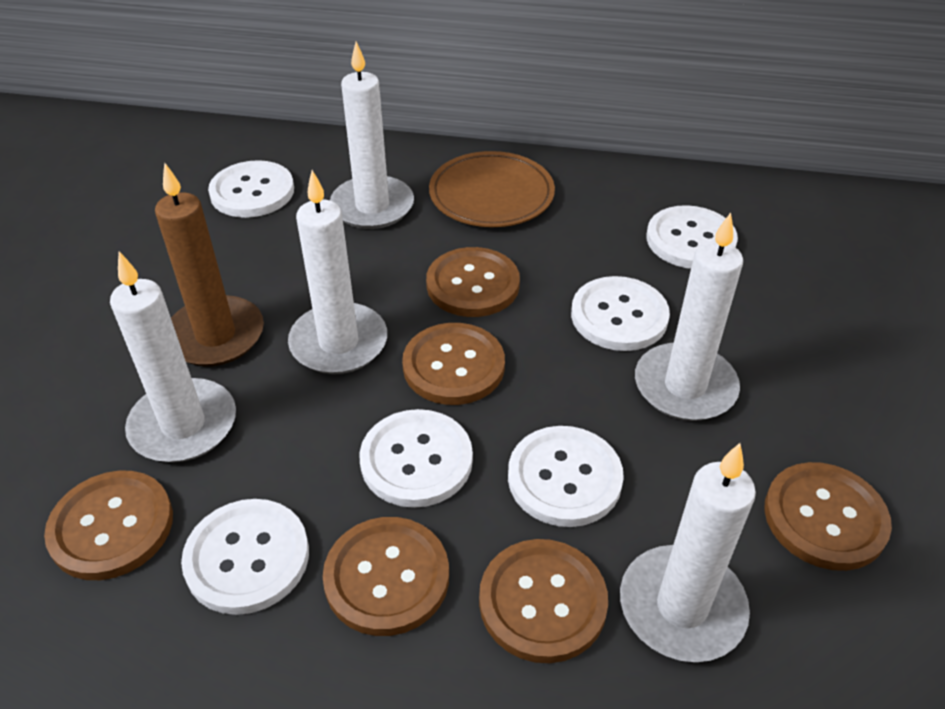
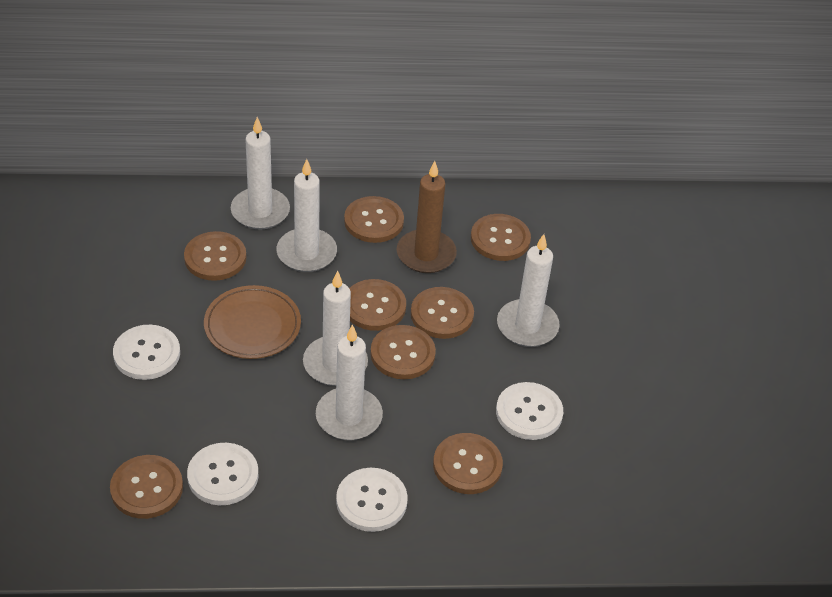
brown button: 6 -> 8
white button: 6 -> 4

